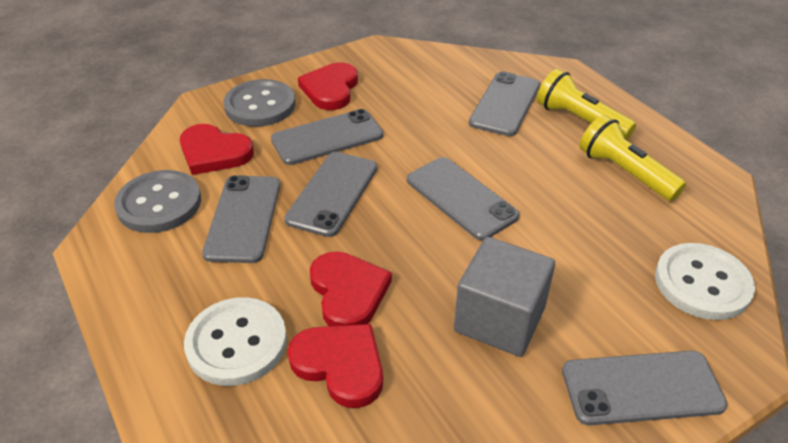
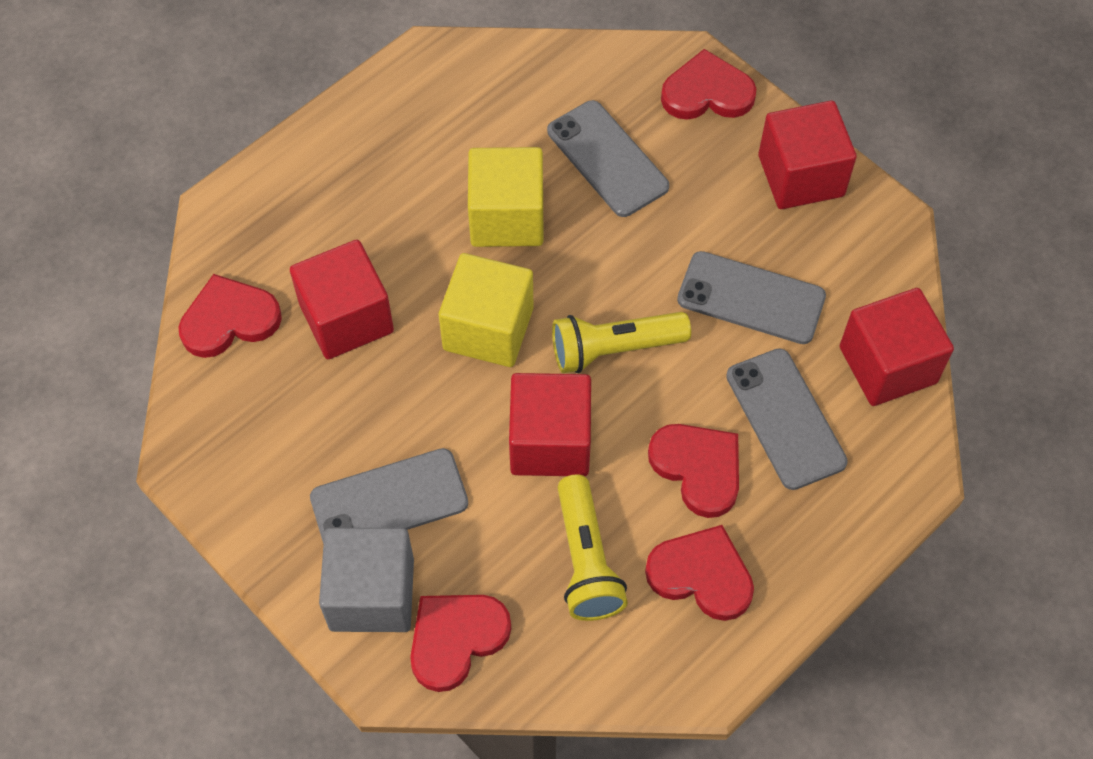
grey button: 2 -> 0
grey phone: 6 -> 4
red cube: 0 -> 4
red heart: 4 -> 5
white button: 2 -> 0
yellow cube: 0 -> 2

